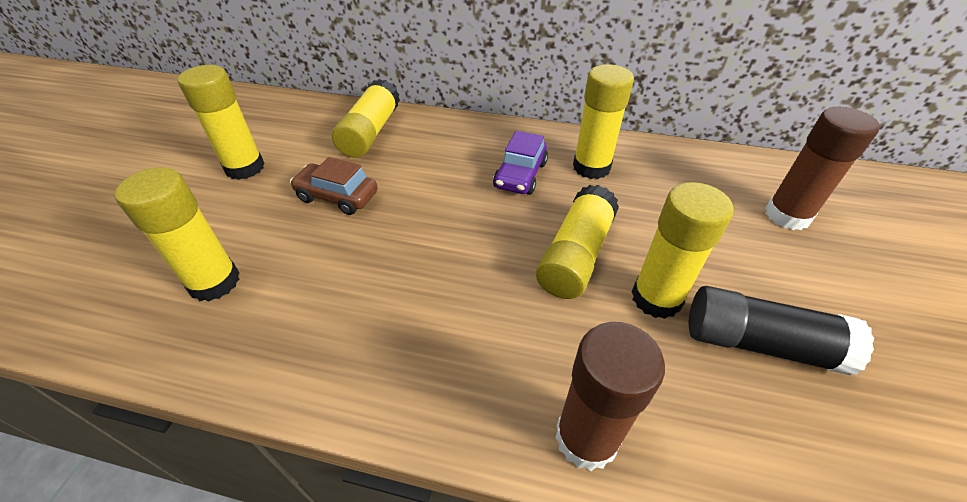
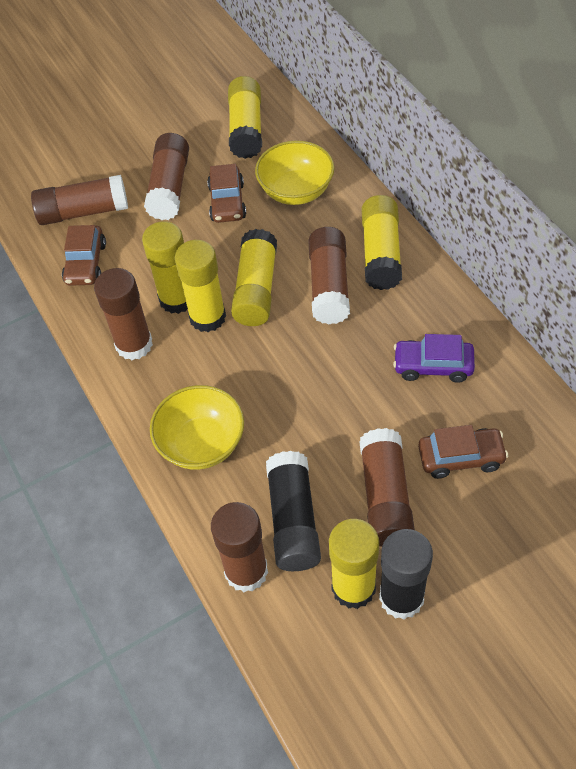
black glue stick: 1 -> 2
brown car: 1 -> 3
brown glue stick: 2 -> 6
yellow bowl: 0 -> 2

